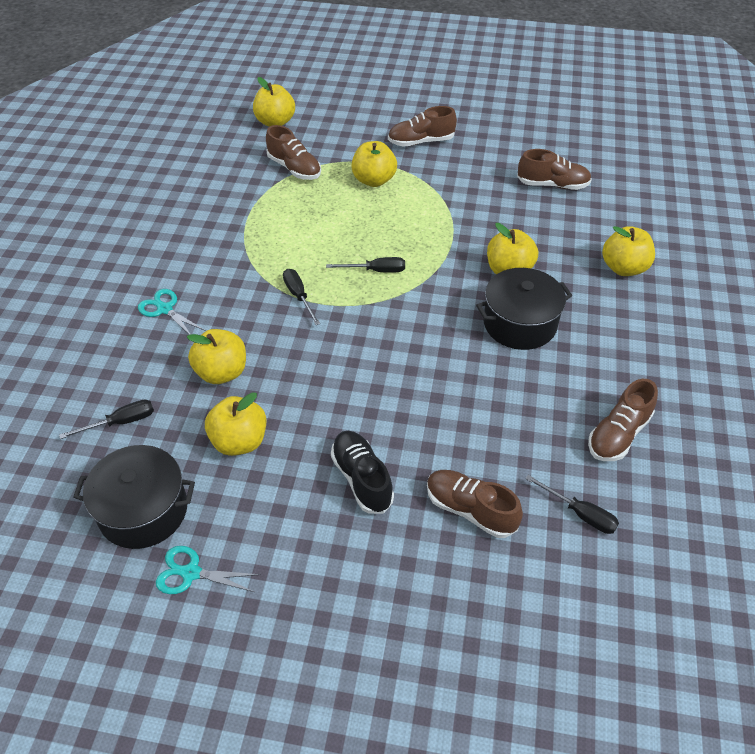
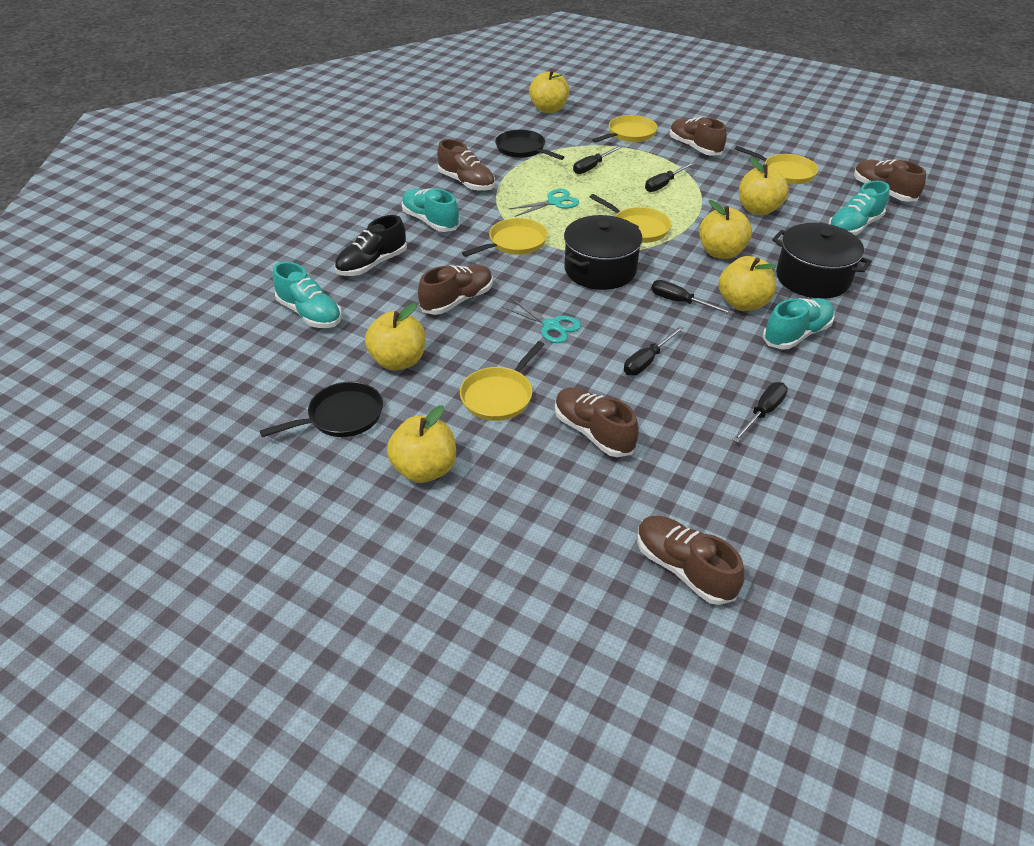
black pan: 0 -> 2
black screwdriver: 4 -> 5
brown shoe: 5 -> 6
turquoise shoe: 0 -> 4
yellow pan: 0 -> 5

